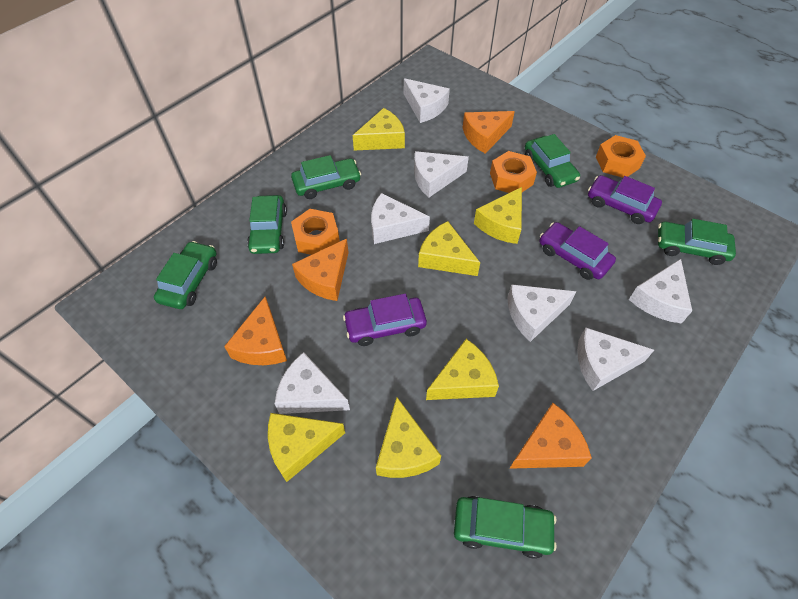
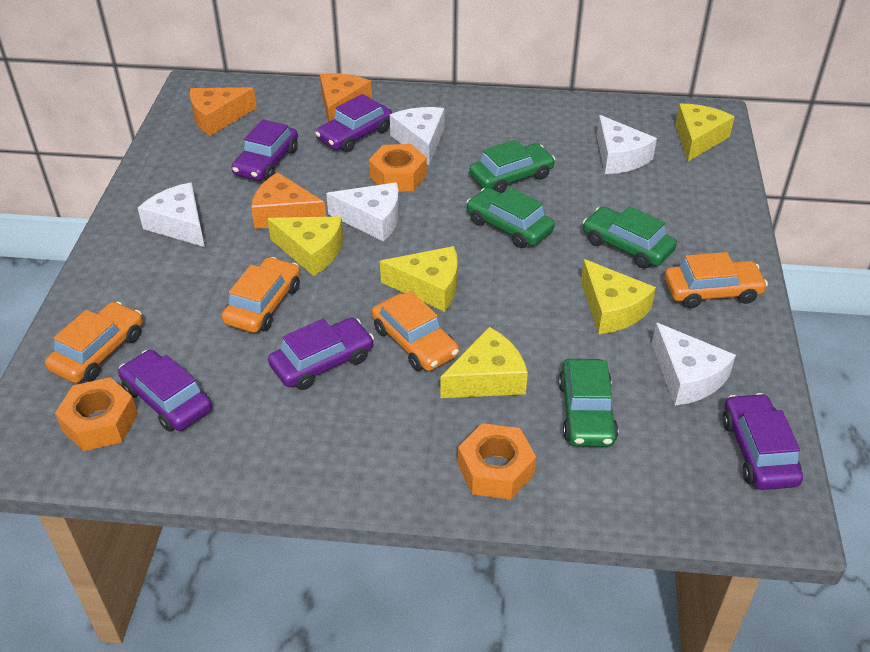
green car: 6 -> 4
orange car: 0 -> 4
orange cheese: 4 -> 3
purple car: 3 -> 5
white cheese: 7 -> 5
yellow cheese: 6 -> 5

